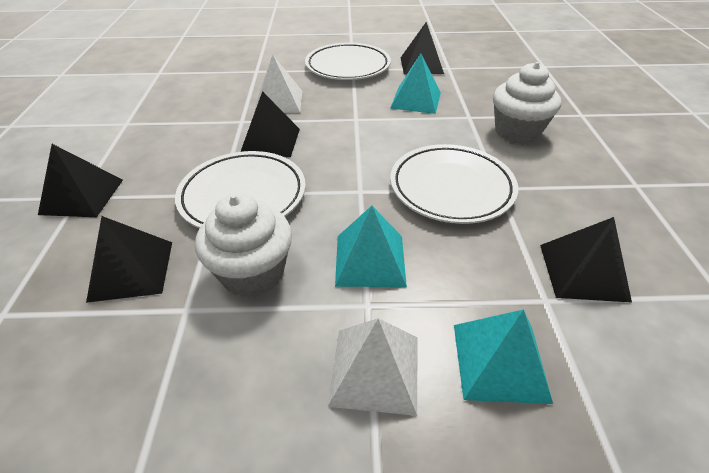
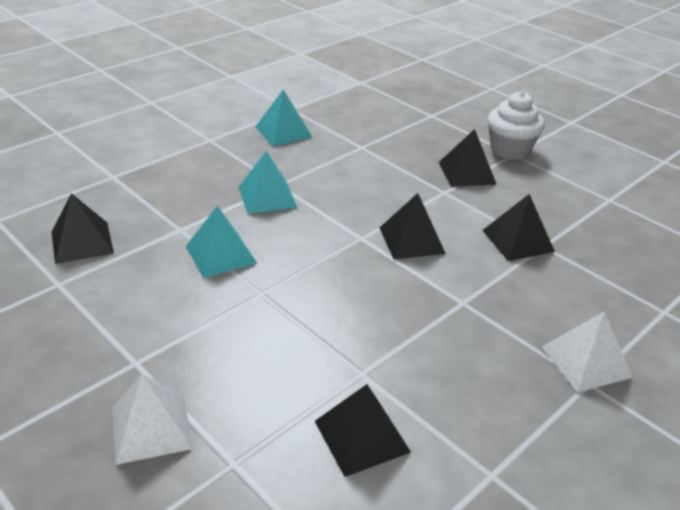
white cupcake: 2 -> 1
white plate: 3 -> 0

